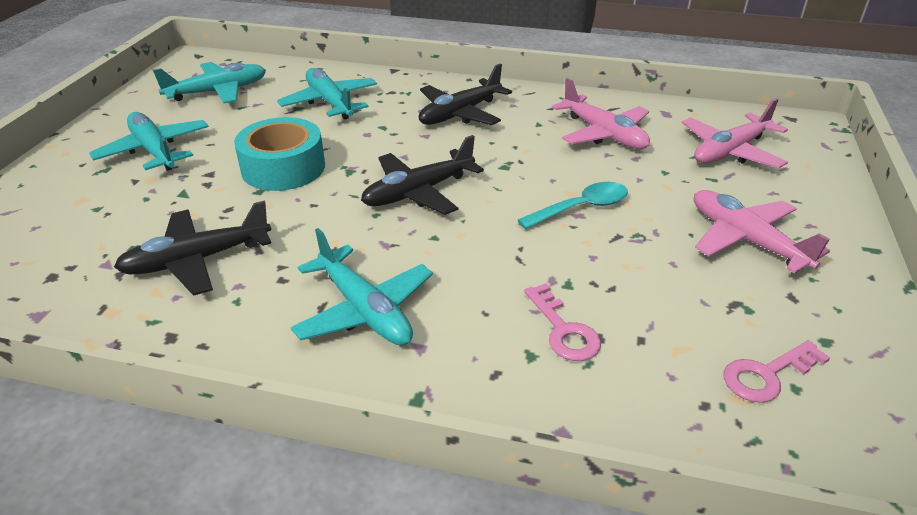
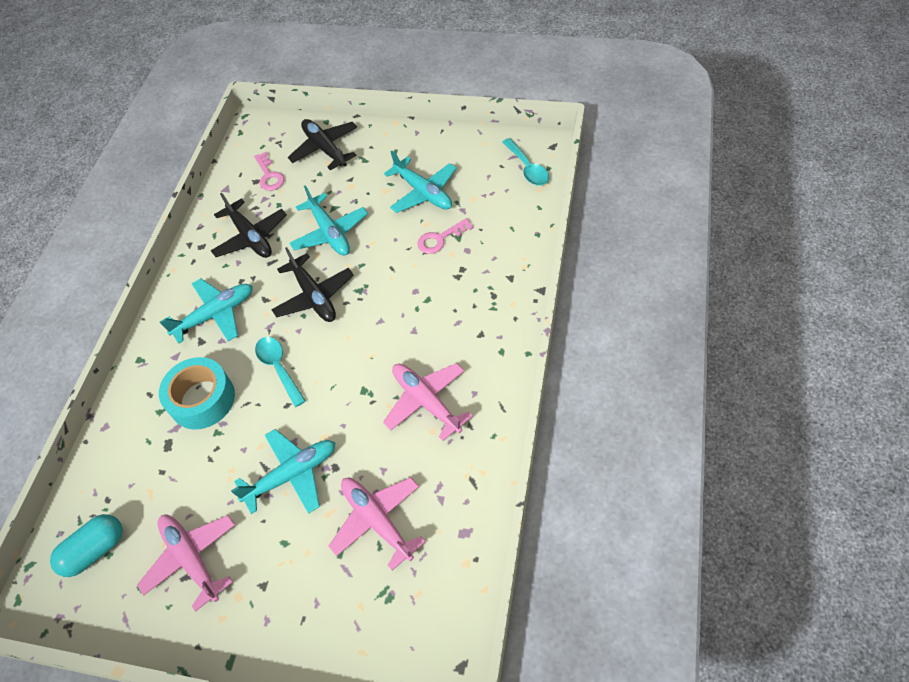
turquoise capsule: 0 -> 1
turquoise spoon: 1 -> 2

